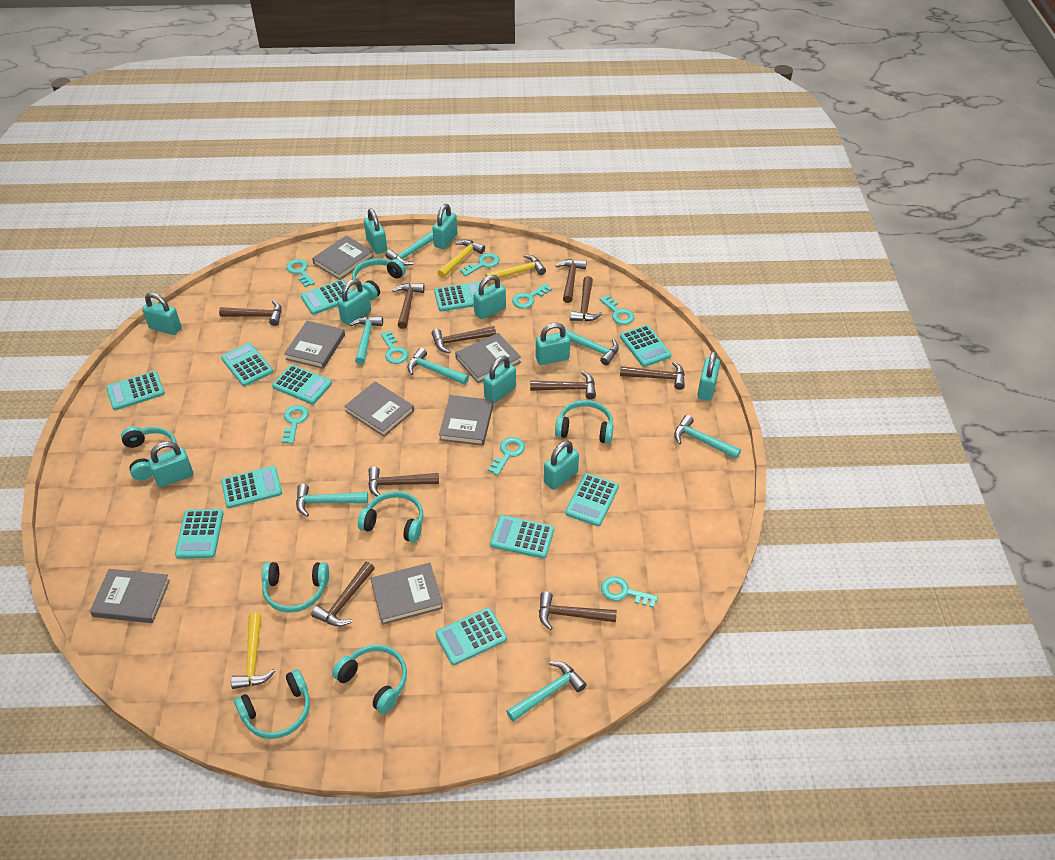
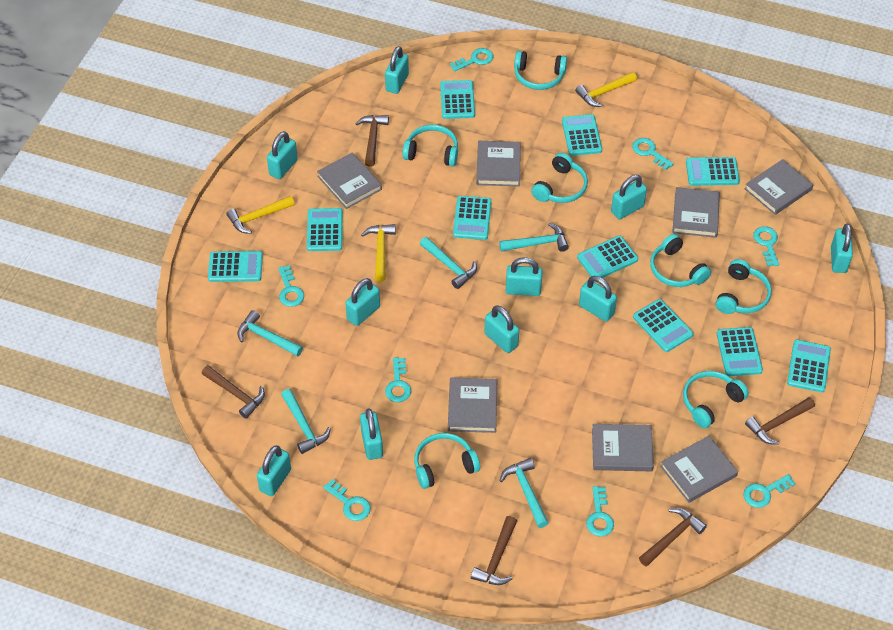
brown hammer: 10 -> 5
turquoise calculator: 11 -> 10
turquoise hammer: 7 -> 5

